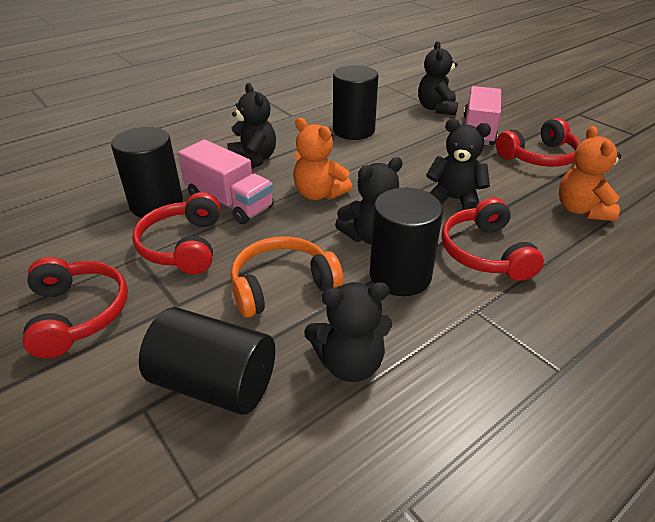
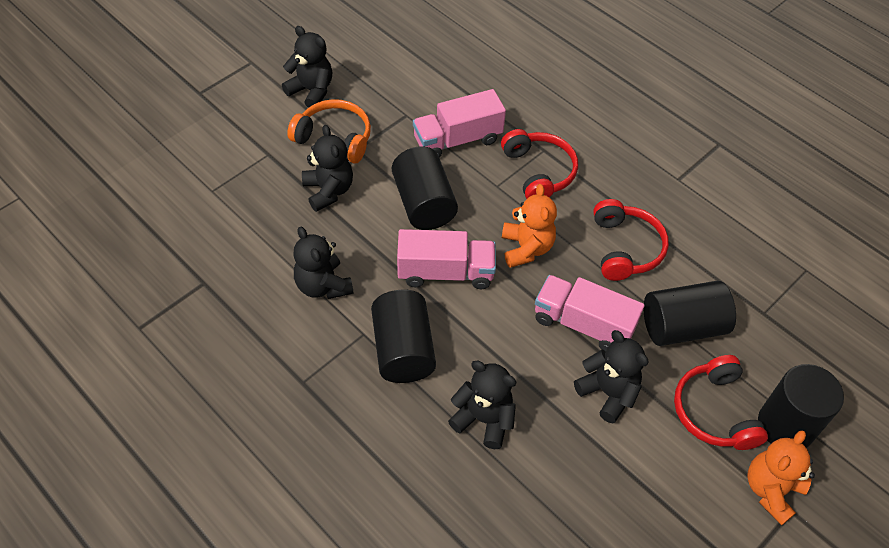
pink truck: 2 -> 3
red headphones: 4 -> 3

